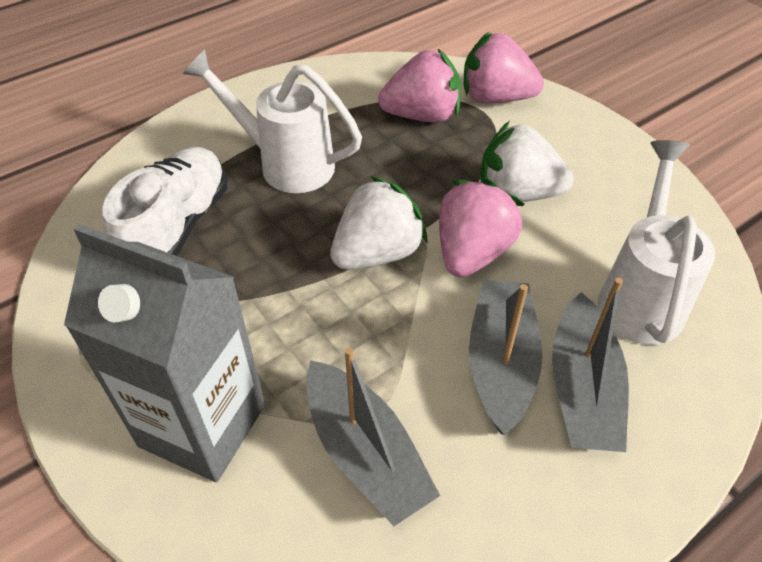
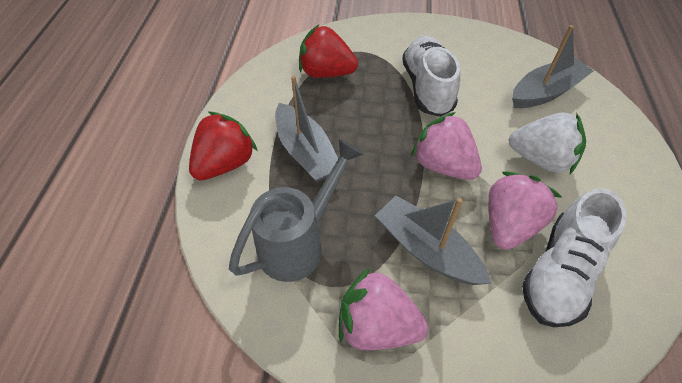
grey carton: 1 -> 0
grey watering can: 0 -> 1
red strawberry: 0 -> 2
white shoe: 1 -> 2
white strawberry: 2 -> 1
white watering can: 2 -> 0

